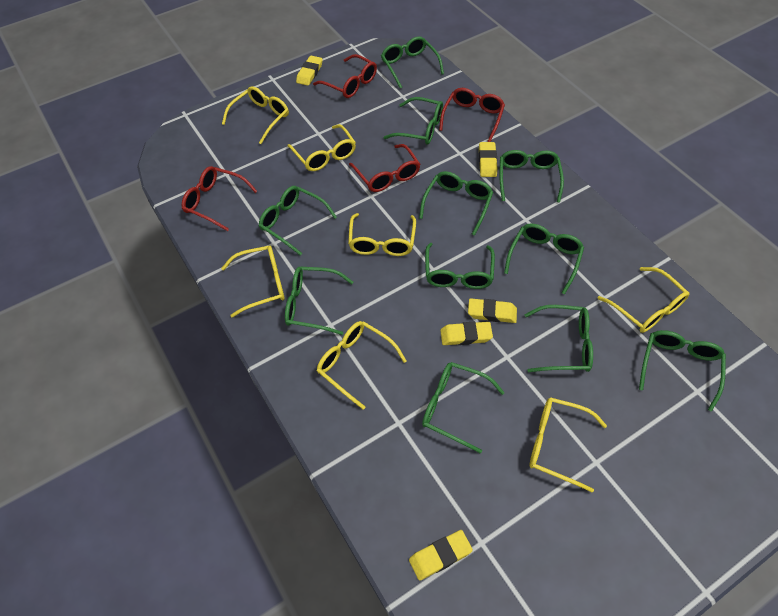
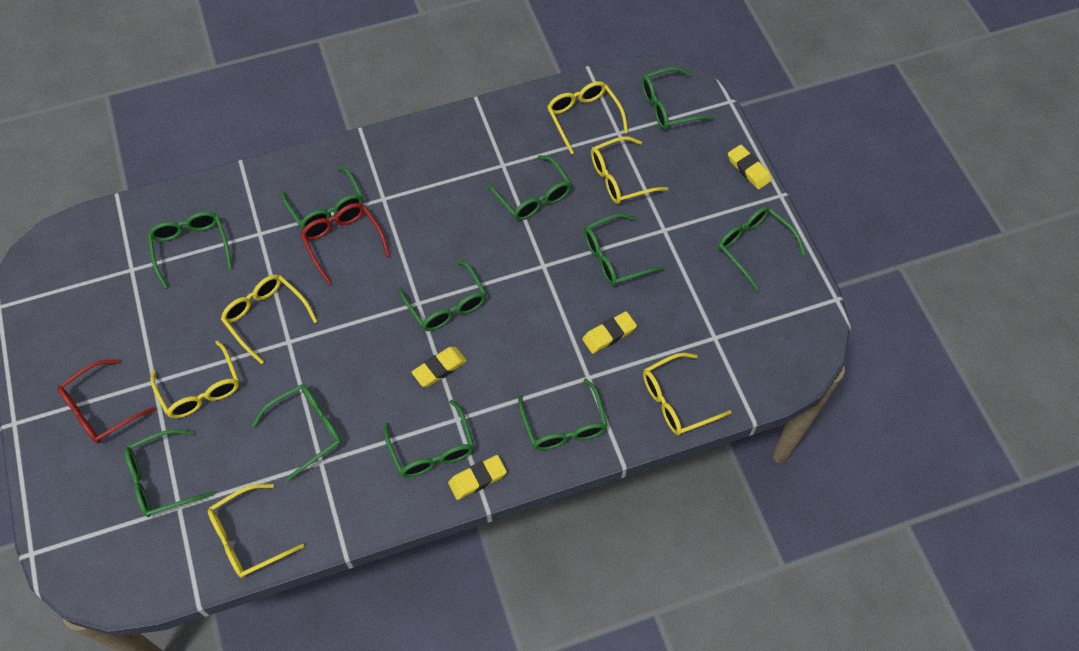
red glasses: 4 -> 2
yellow eraser: 5 -> 4
yellow glasses: 7 -> 6

